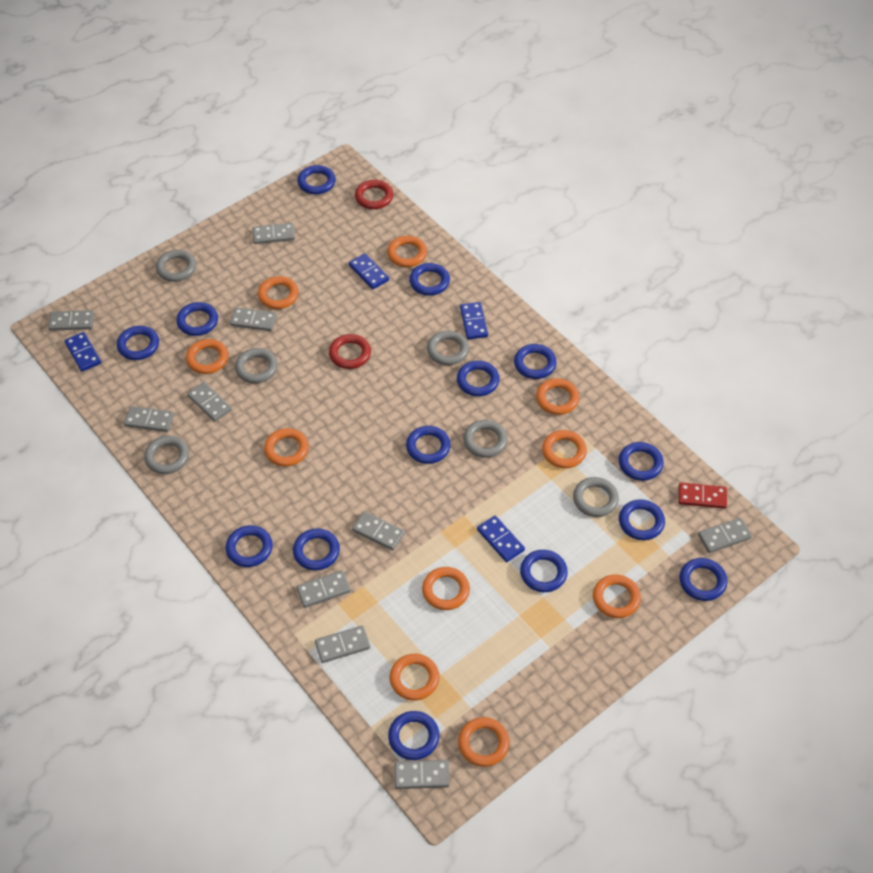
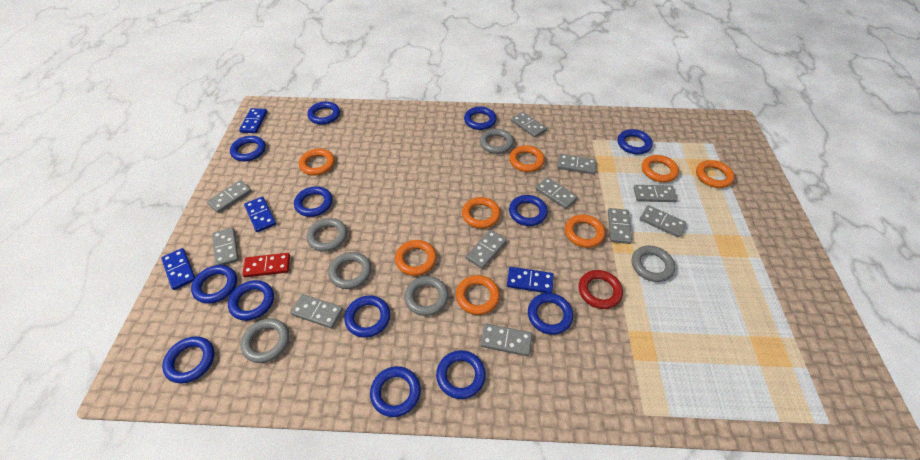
blue ring: 14 -> 13
grey domino: 10 -> 11
orange ring: 10 -> 8
red ring: 2 -> 1

